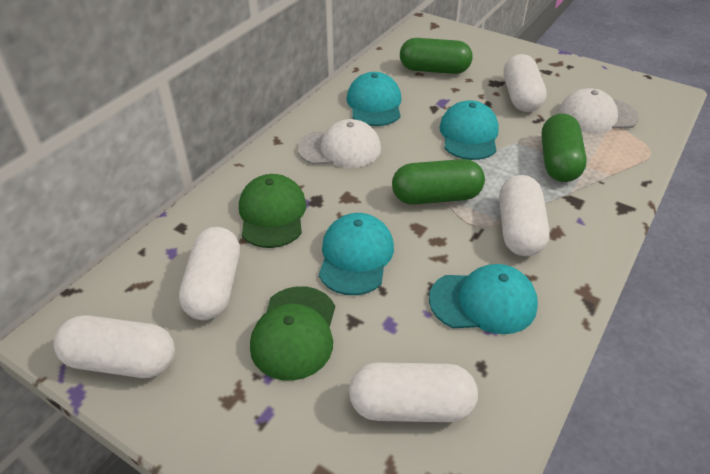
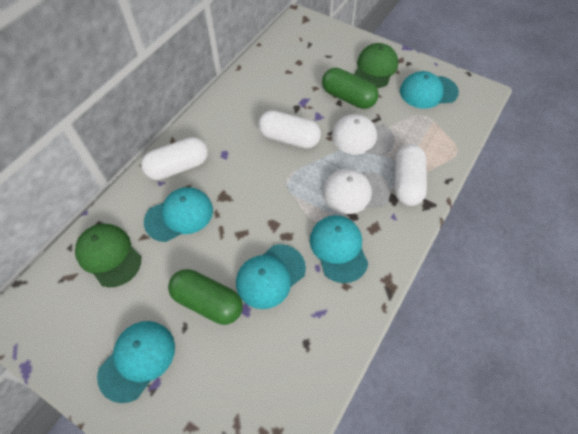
green capsule: 3 -> 2
turquoise cap: 4 -> 5
white capsule: 5 -> 3

